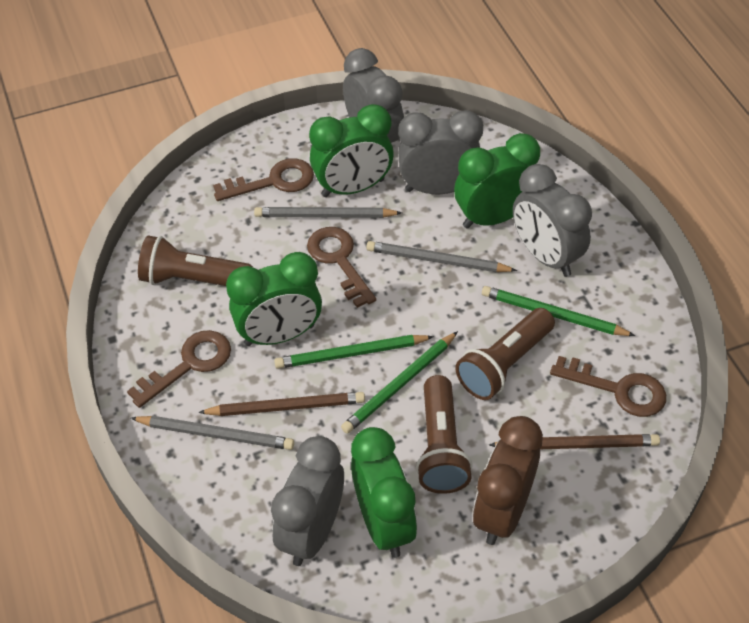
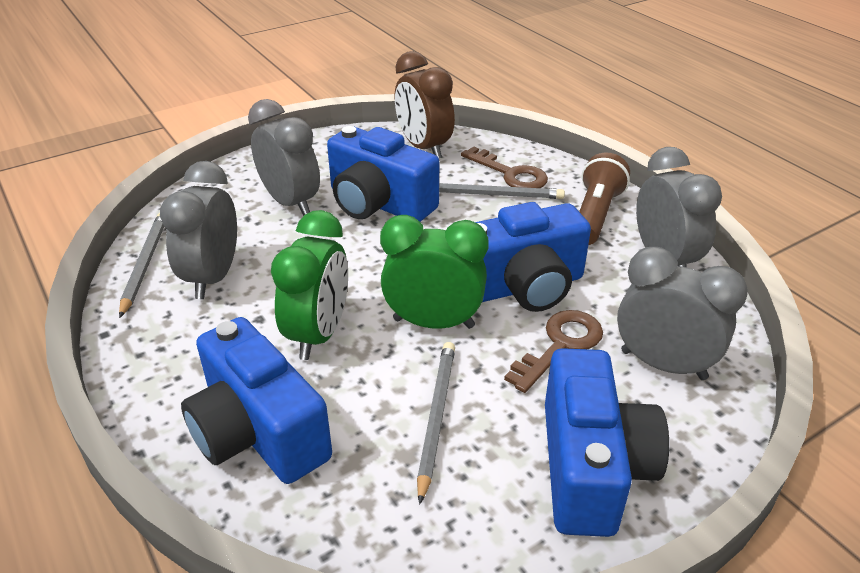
blue camera: 0 -> 4
brown flashlight: 3 -> 1
brown key: 4 -> 2
brown pencil: 2 -> 0
green clock: 4 -> 2
green pencil: 3 -> 0

